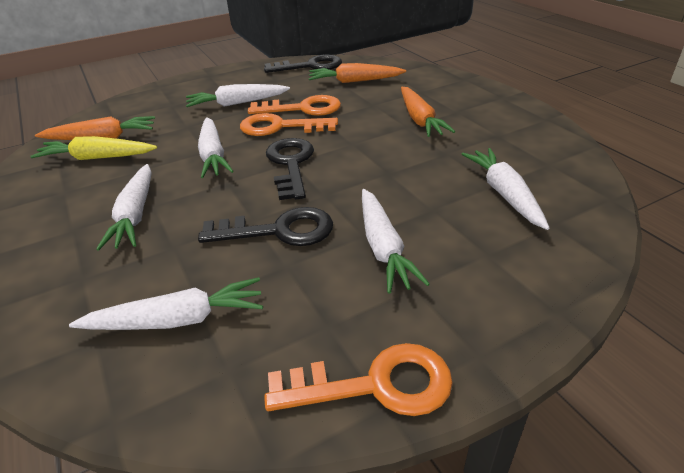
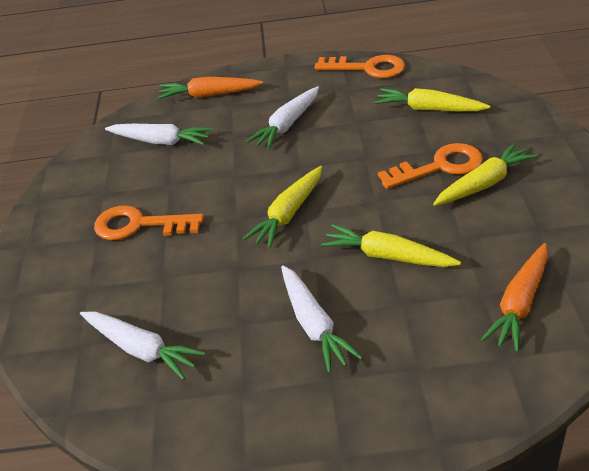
black key: 3 -> 0
orange carrot: 3 -> 2
white carrot: 6 -> 4
yellow carrot: 1 -> 4

